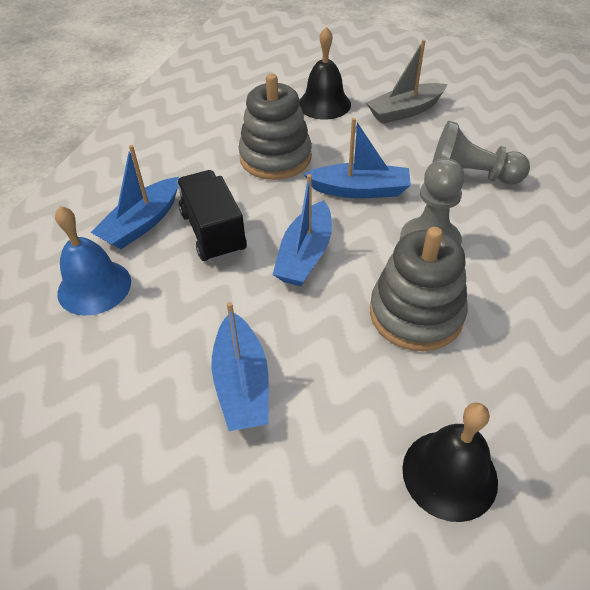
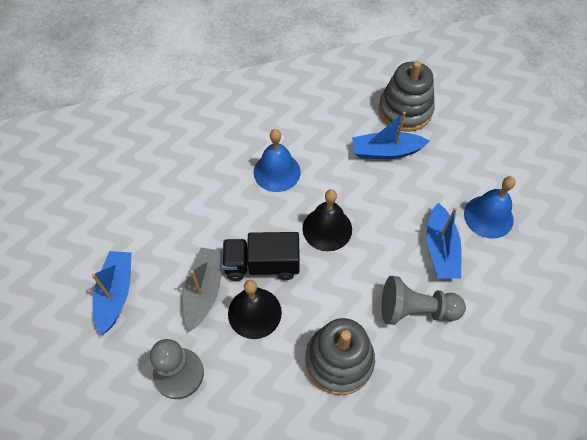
blue bell: 1 -> 2
blue boat: 4 -> 3

